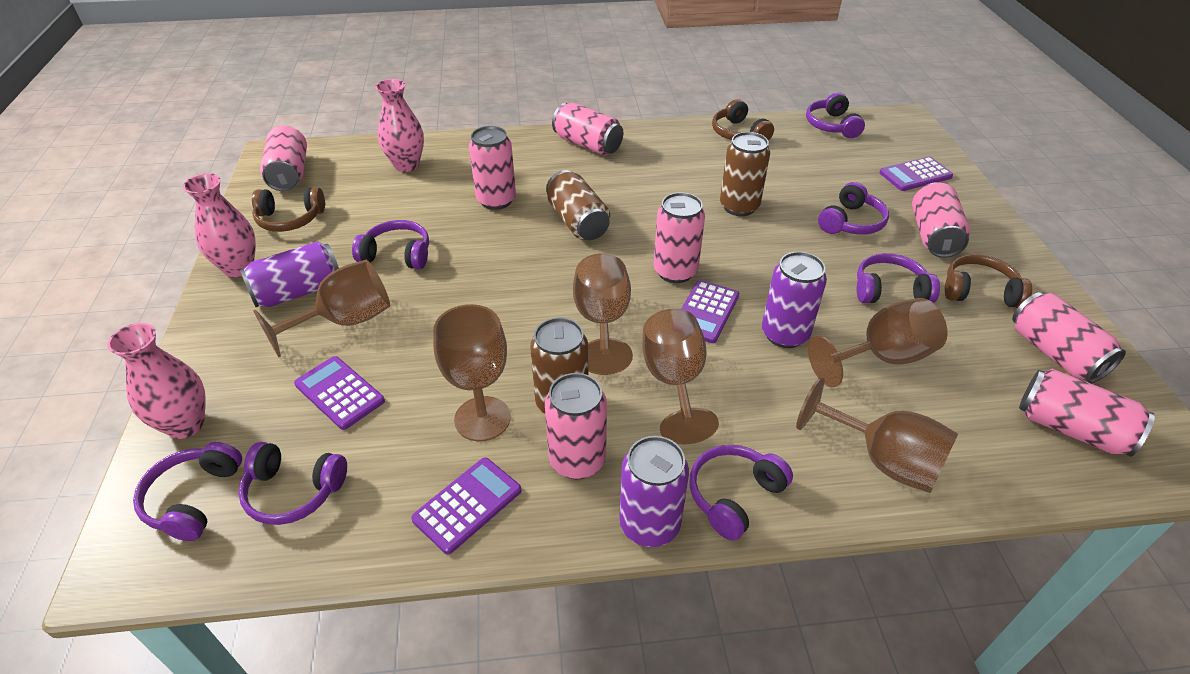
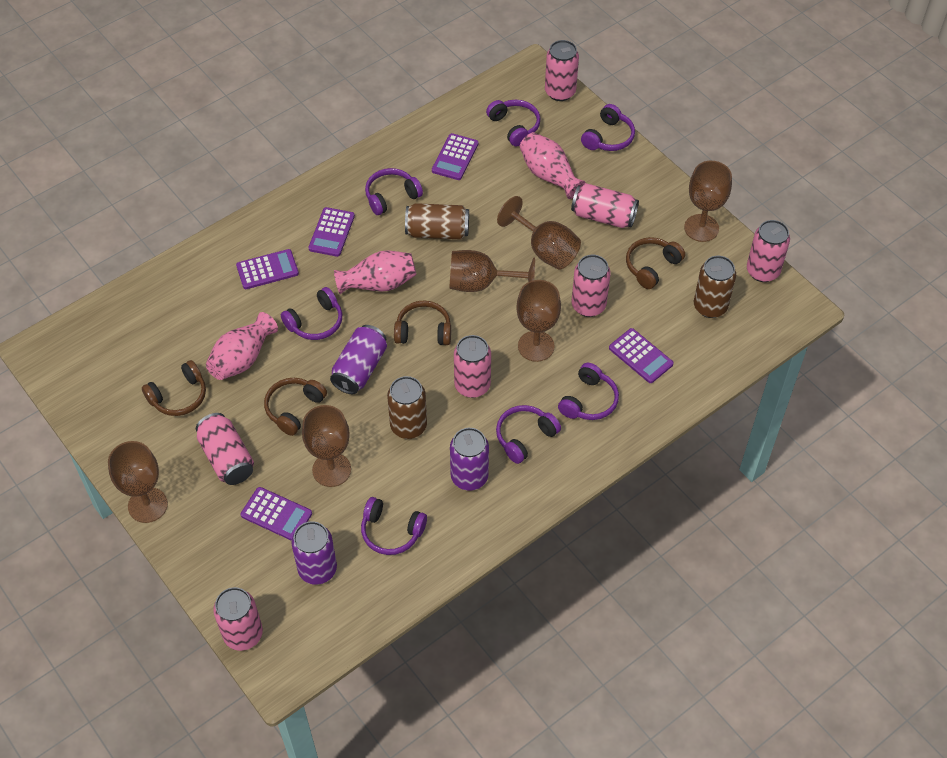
brown headphones: 3 -> 4
pink can: 8 -> 7
purple calculator: 4 -> 5

